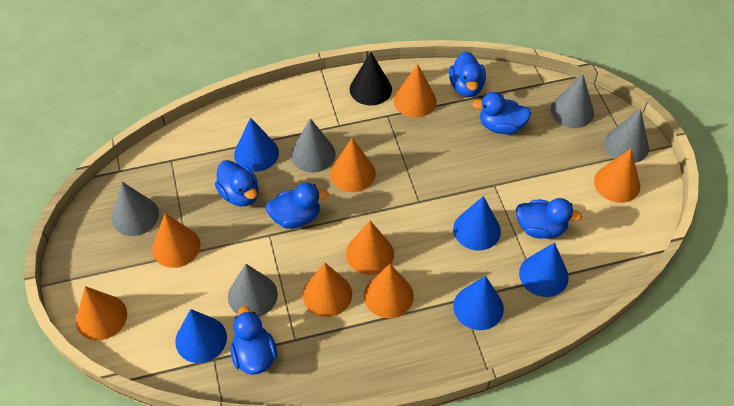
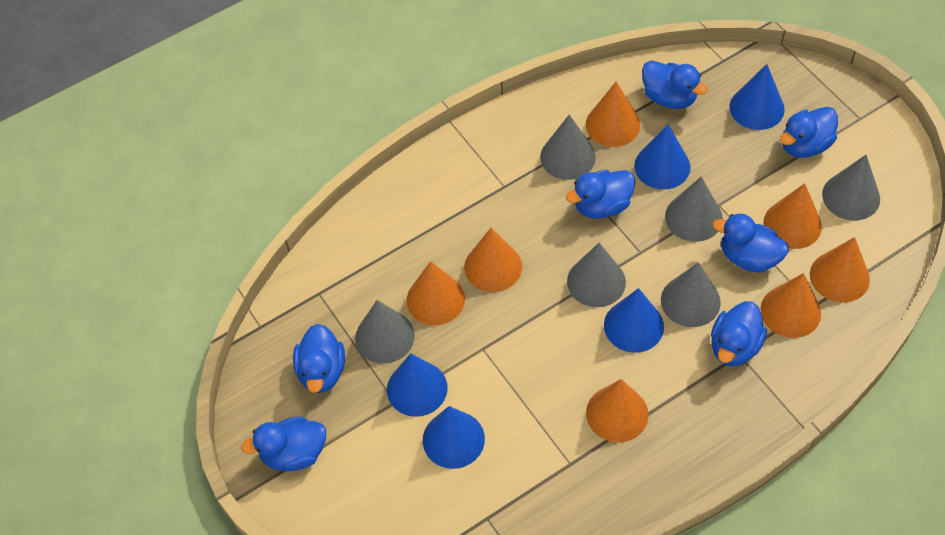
black cone: 1 -> 0
blue duck: 6 -> 7
grey cone: 5 -> 6
orange cone: 8 -> 7

